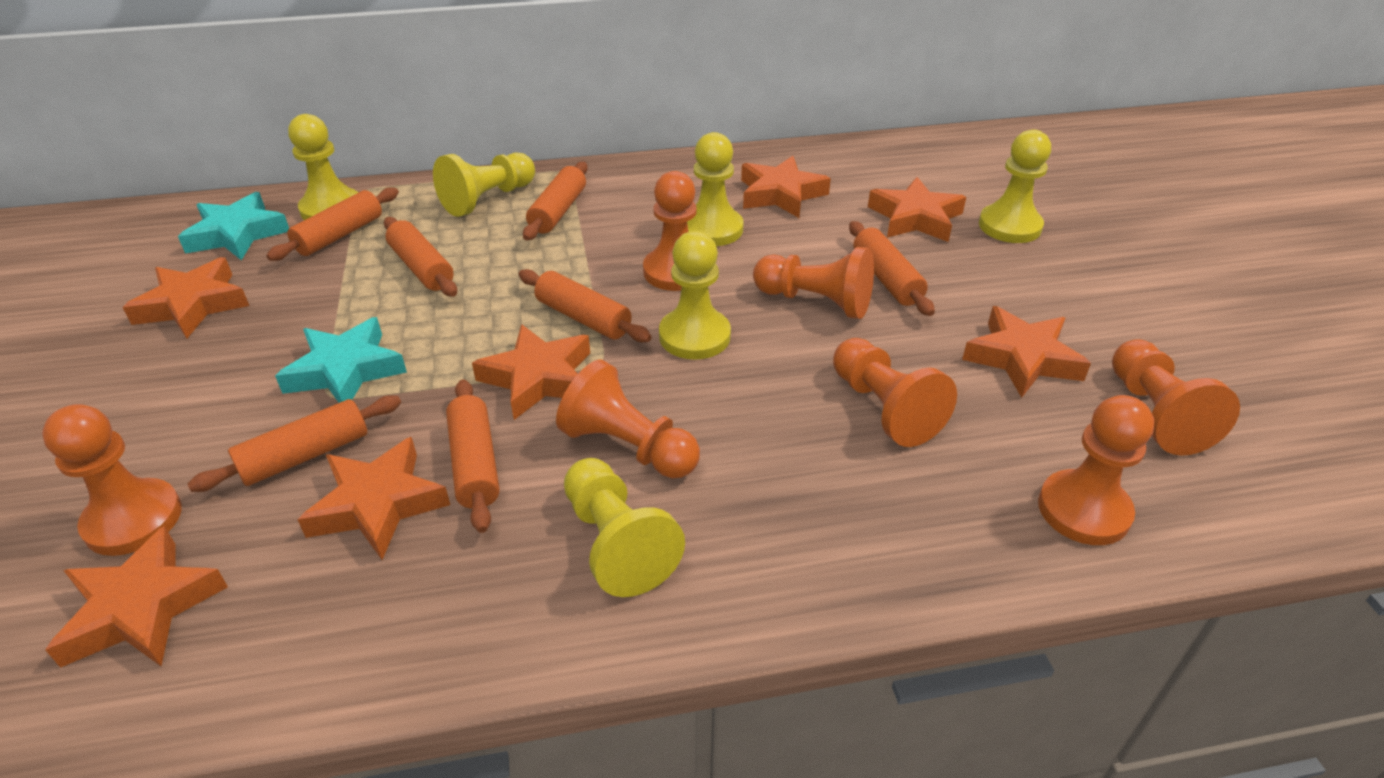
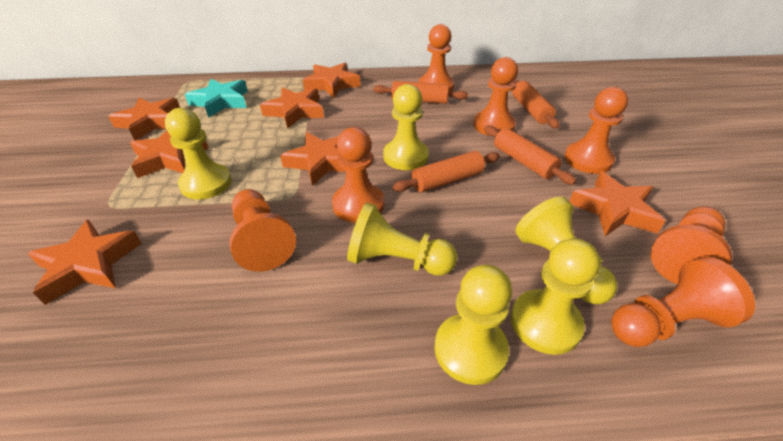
orange rolling pin: 7 -> 4
turquoise star: 2 -> 1

